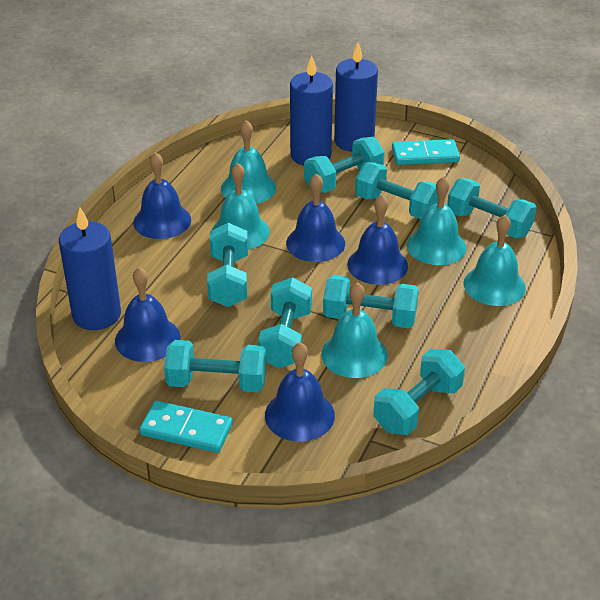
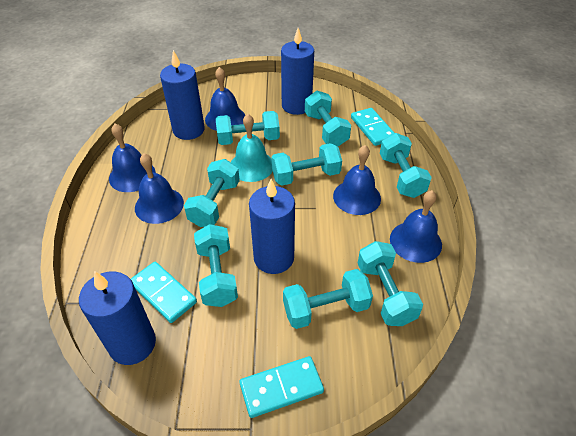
blue candle: 3 -> 4
turquoise bell: 5 -> 1
turquoise domino: 2 -> 3

